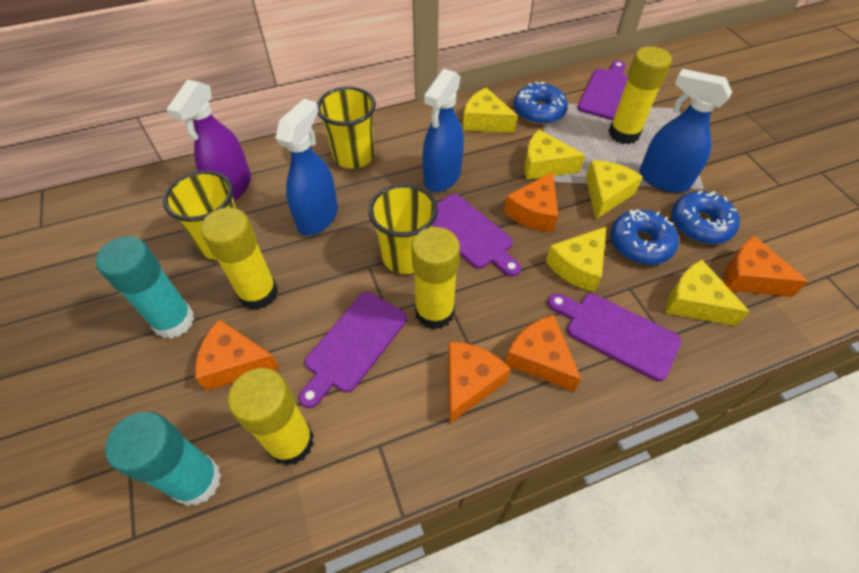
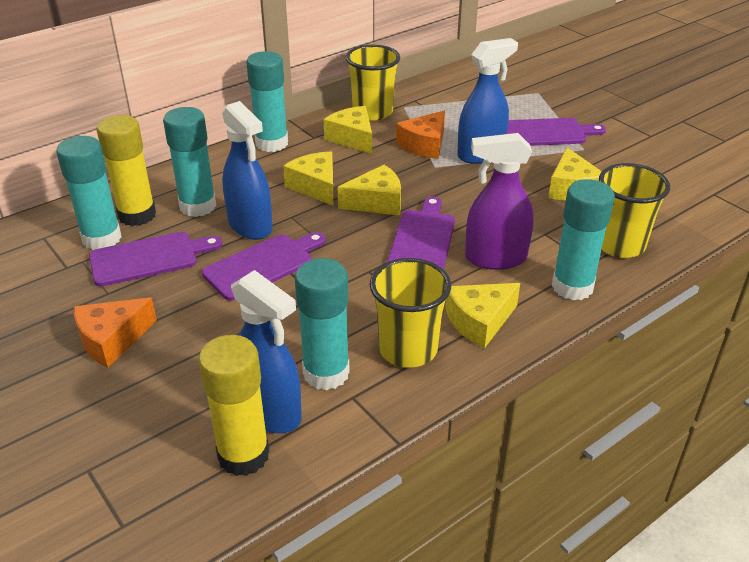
blue donut: 3 -> 0
orange cheese: 5 -> 2
turquoise glue stick: 2 -> 5
yellow glue stick: 4 -> 2

